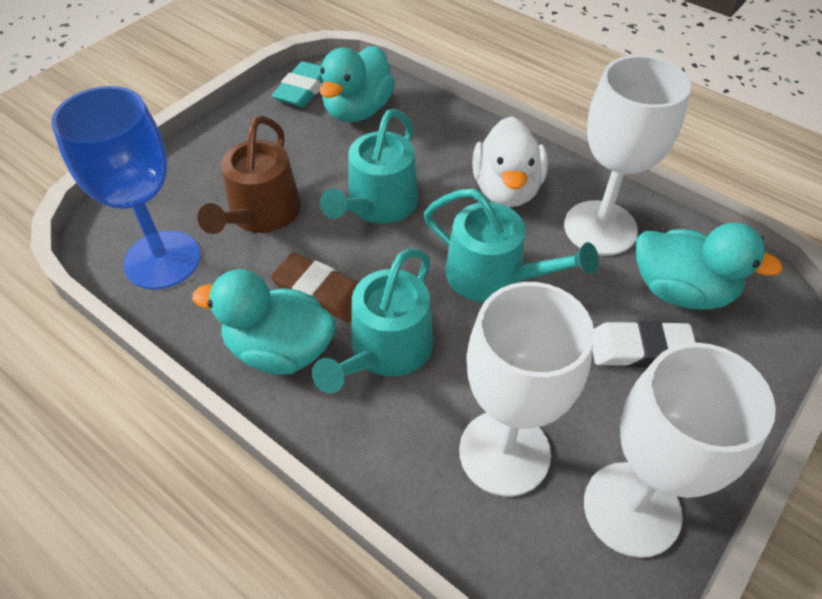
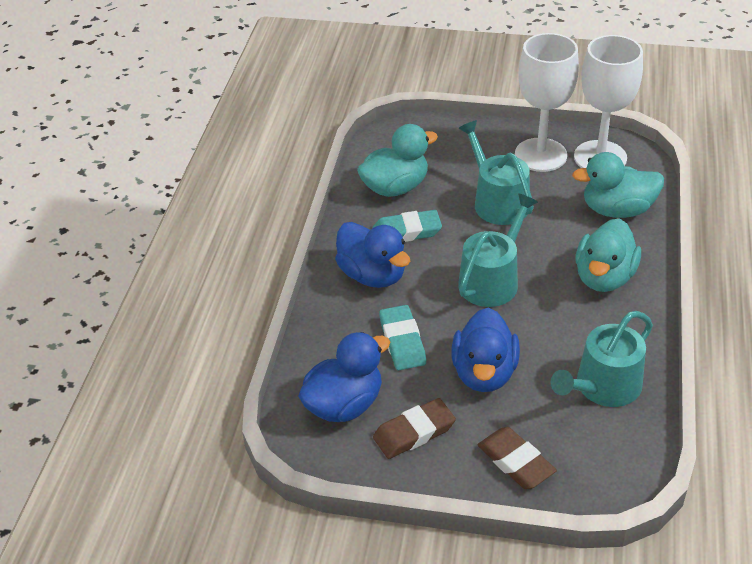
blue duck: 0 -> 3
blue goblet: 1 -> 0
brown eraser: 1 -> 2
brown watering can: 1 -> 0
turquoise eraser: 1 -> 2
white duck: 1 -> 0
white eraser: 1 -> 0
white goblet: 3 -> 2

